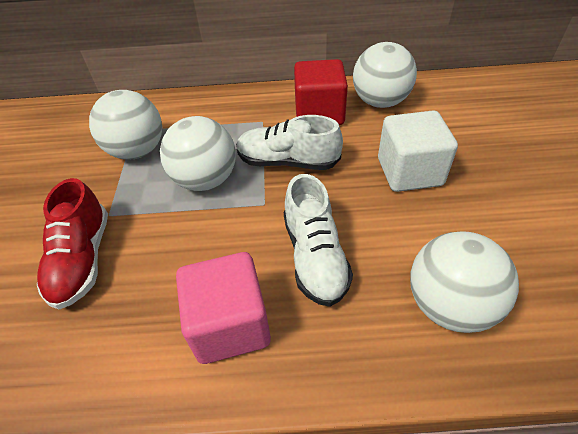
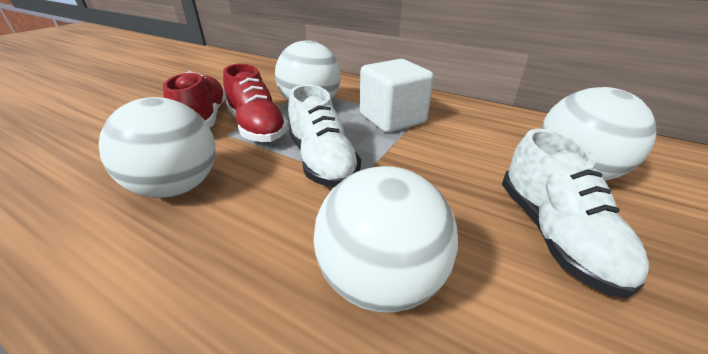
pink cube: 1 -> 0
red cube: 1 -> 0
red shoe: 1 -> 2

